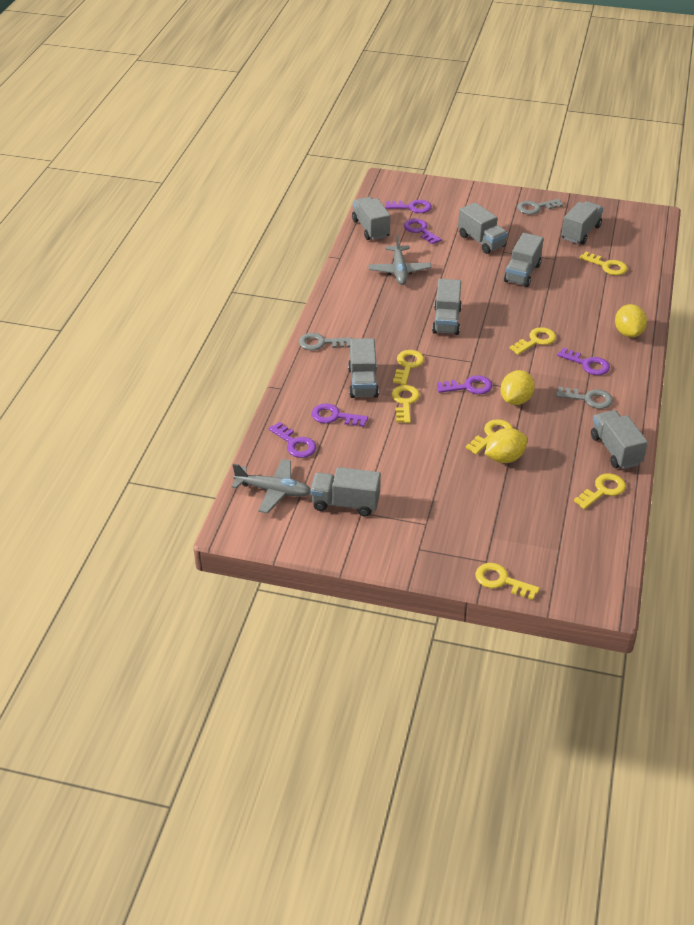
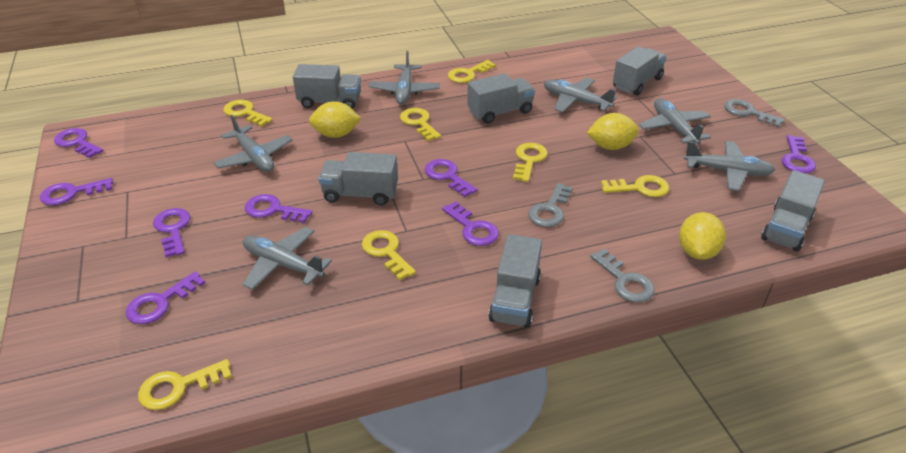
grey plane: 2 -> 6
grey truck: 8 -> 6
purple key: 6 -> 8

